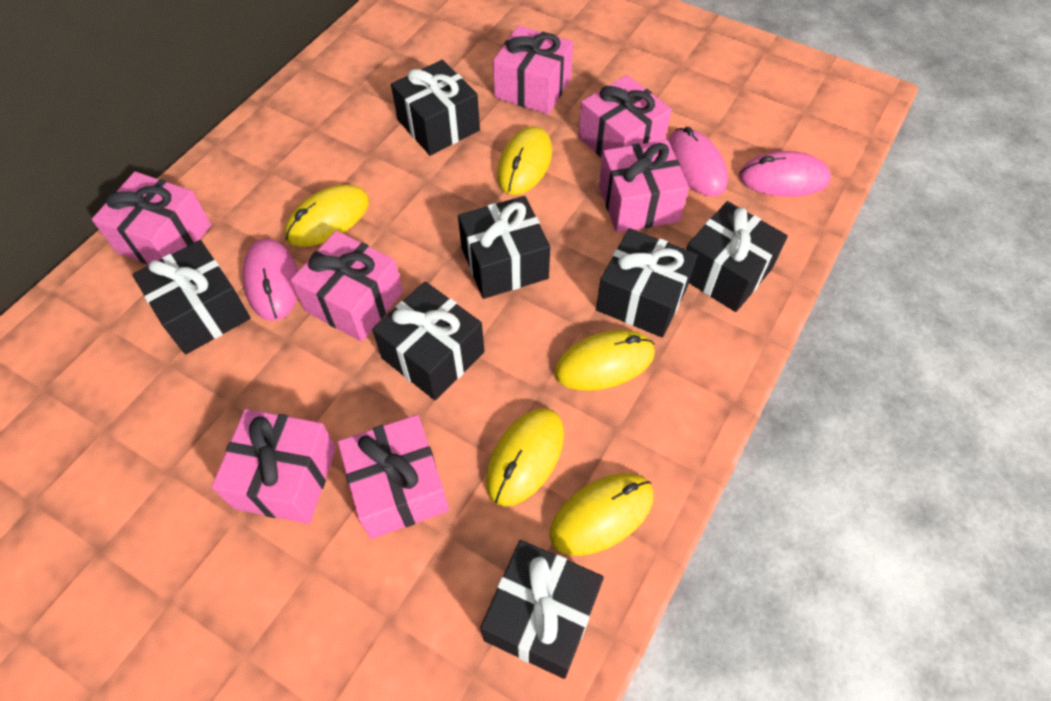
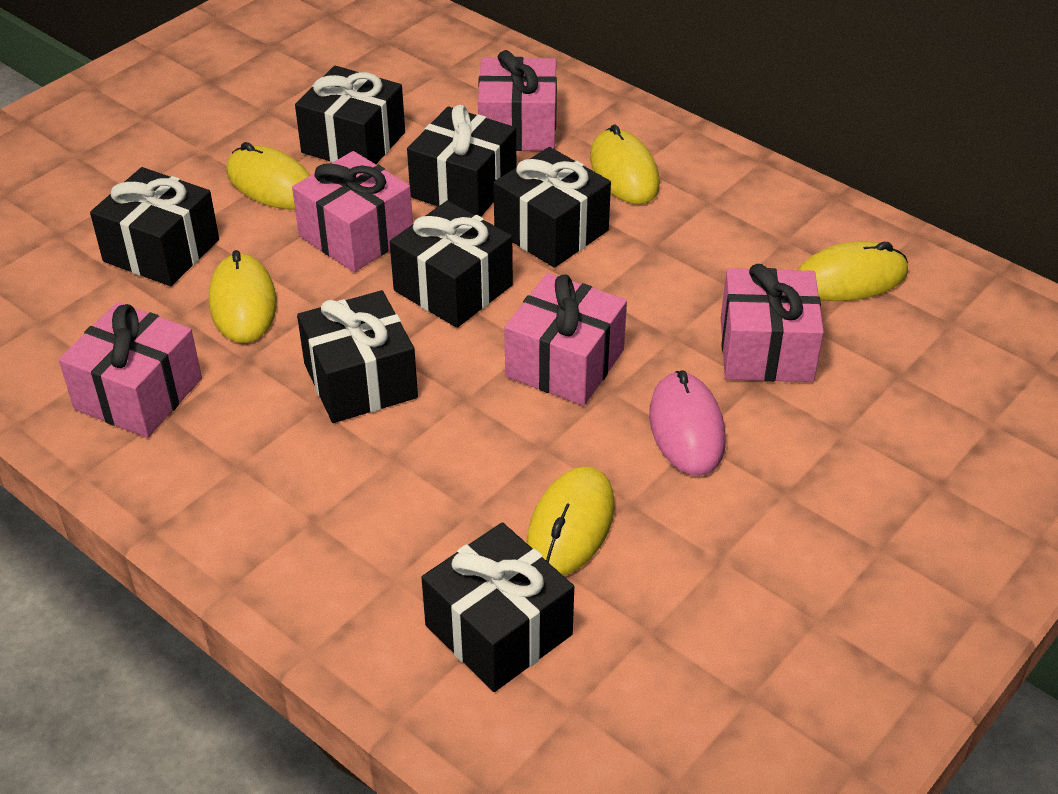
pink gift: 7 -> 5
pink mouse: 3 -> 1

